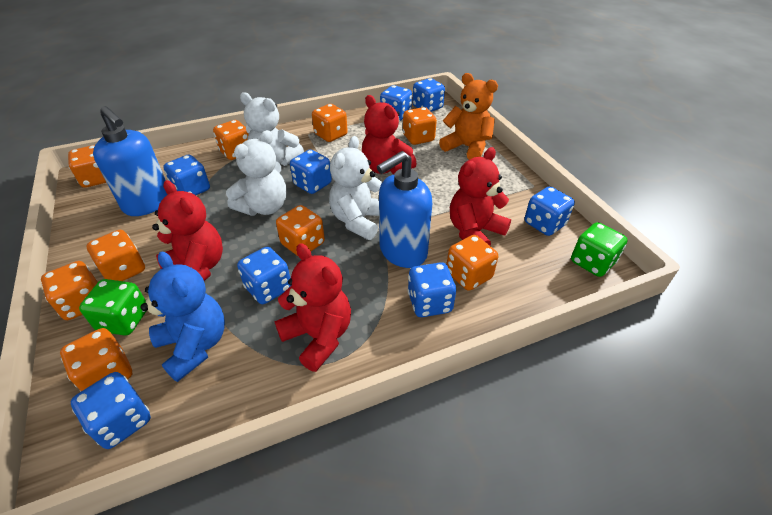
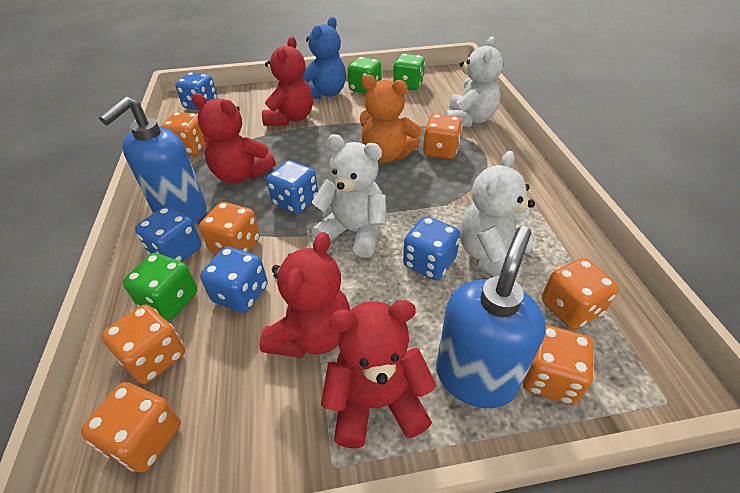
blue dice: 8 -> 5
green dice: 2 -> 3
orange dice: 9 -> 7

